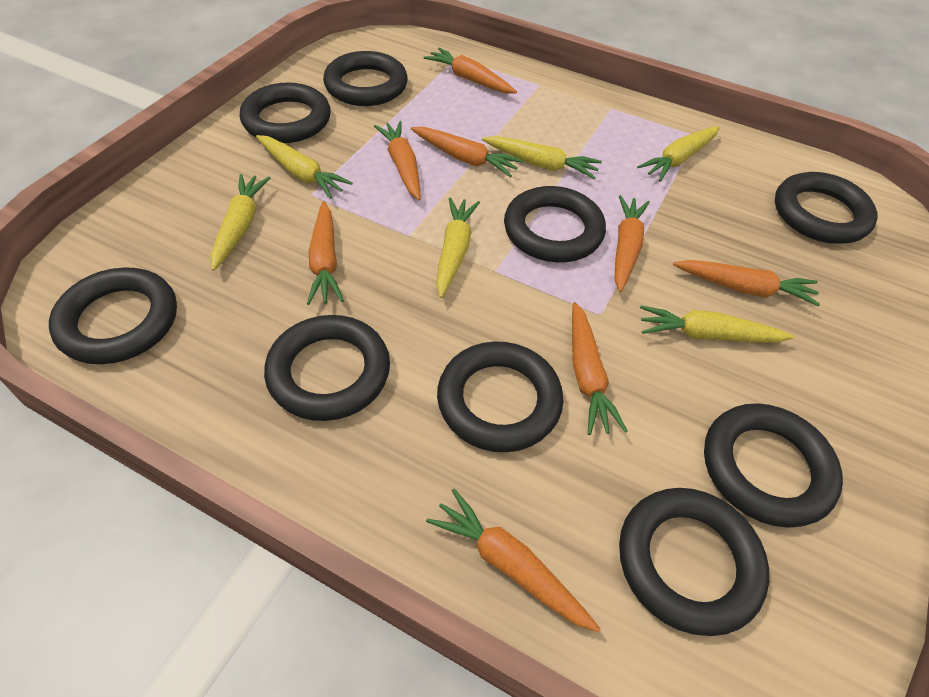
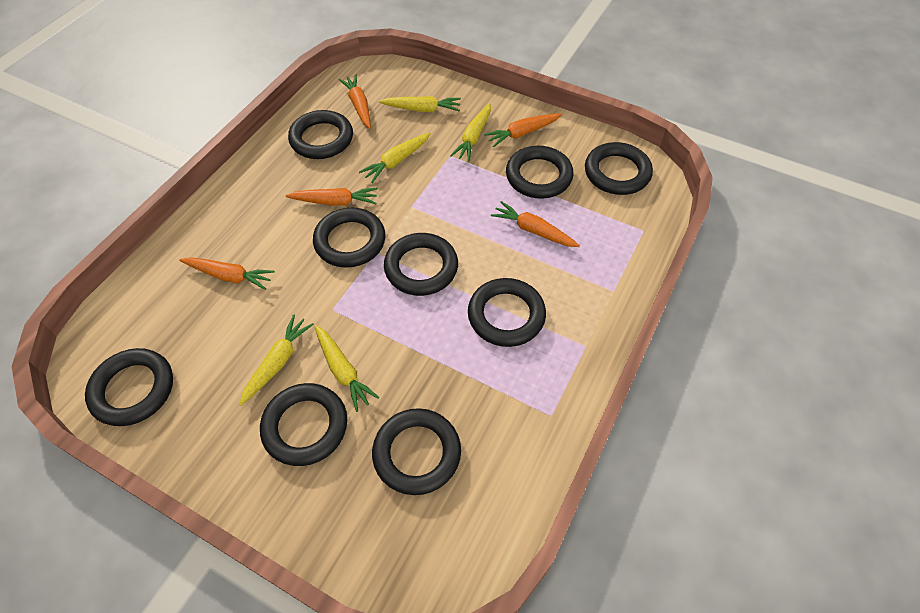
orange carrot: 8 -> 5
yellow carrot: 6 -> 5

